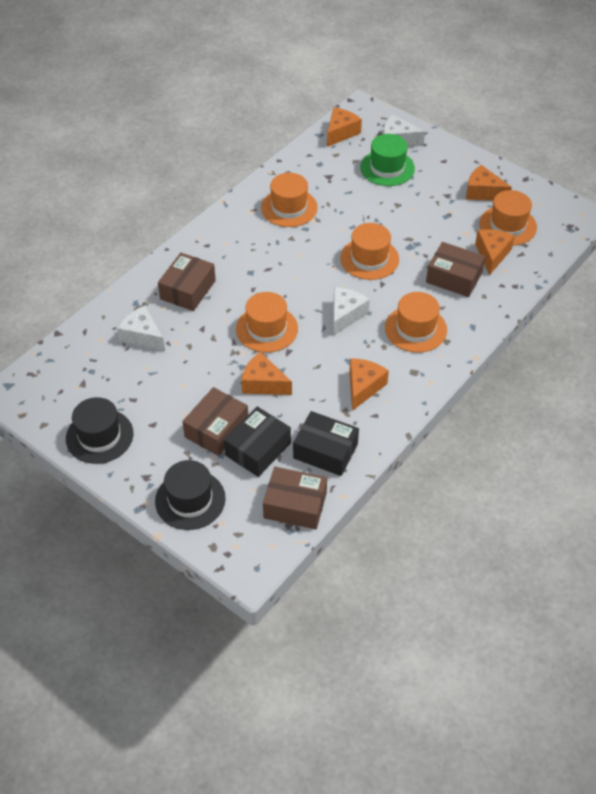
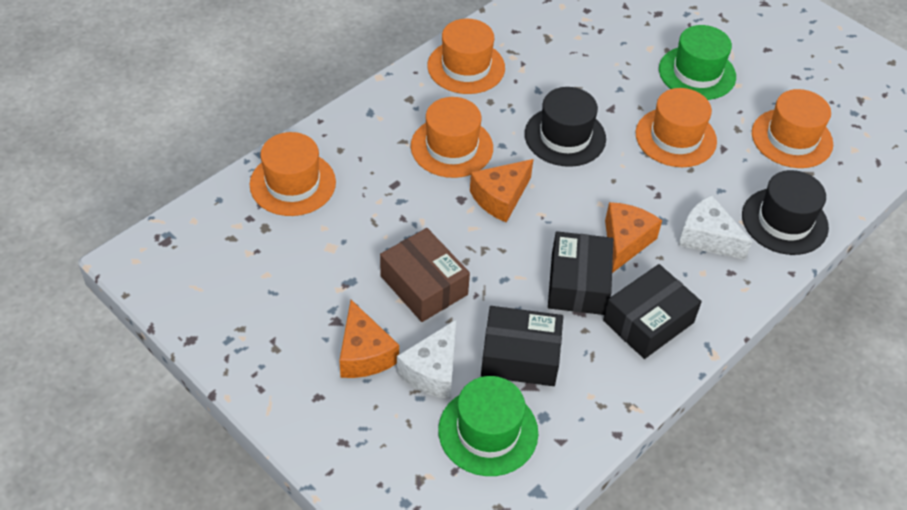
black box: 2 -> 3
brown box: 4 -> 1
green hat: 1 -> 2
orange cheese: 5 -> 3
white cheese: 3 -> 2

